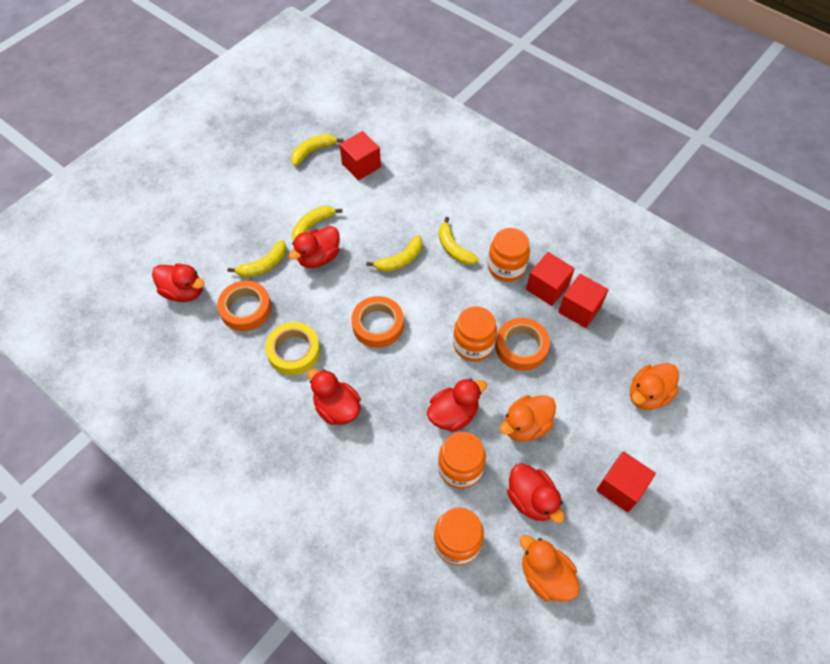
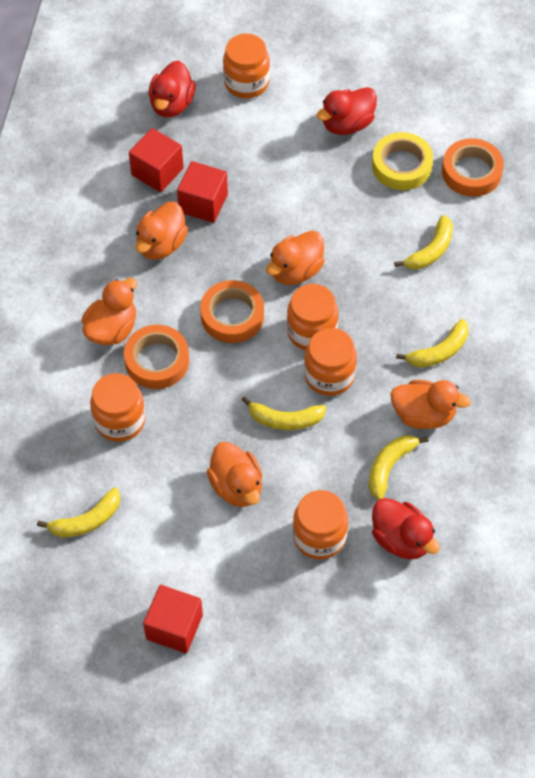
orange duck: 3 -> 5
orange jar: 4 -> 5
red cube: 4 -> 3
red duck: 5 -> 3

